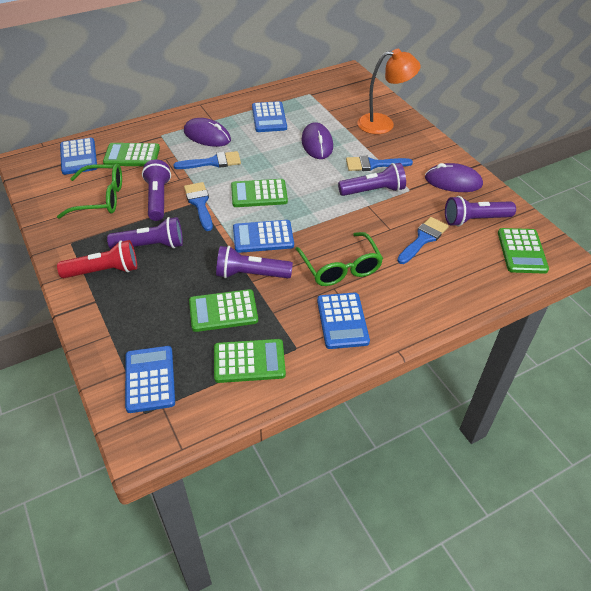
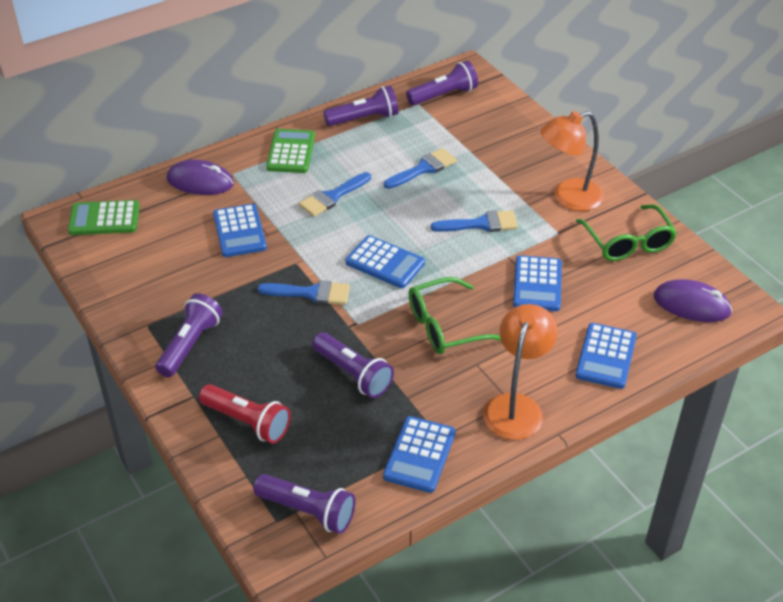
green calculator: 5 -> 2
orange lamp: 1 -> 2
purple mouse: 3 -> 2

